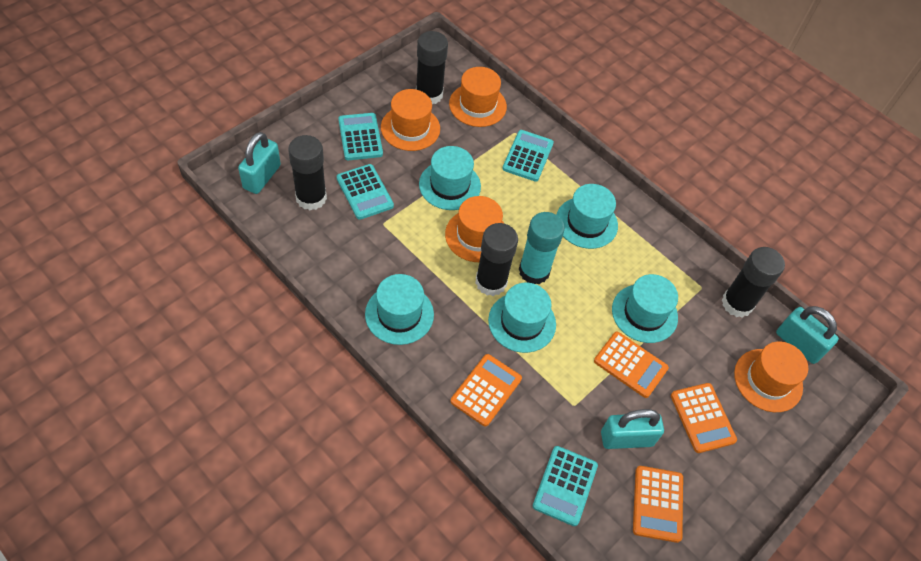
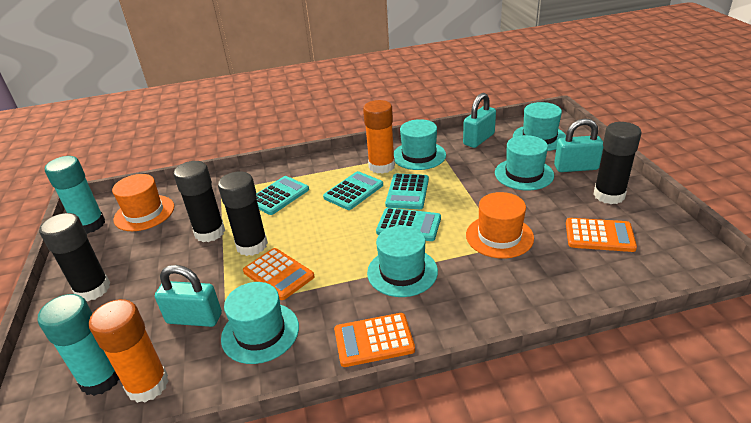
orange calculator: 4 -> 3
orange glue stick: 0 -> 2
orange hat: 4 -> 2
turquoise glue stick: 1 -> 2

